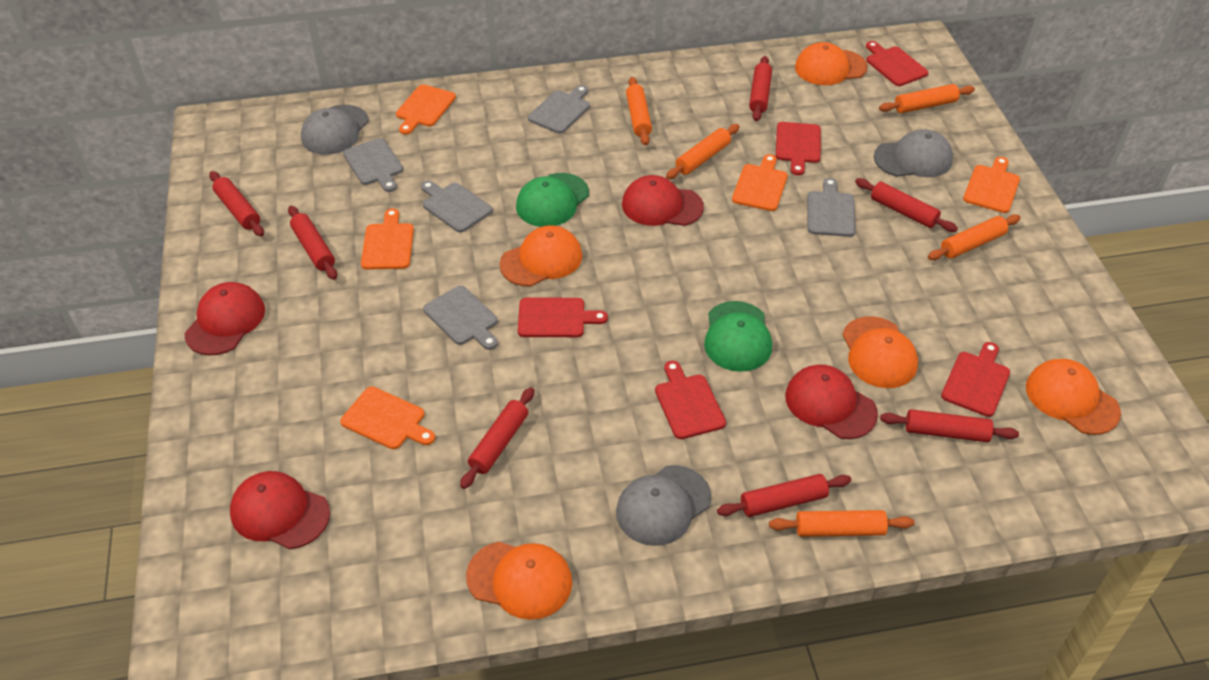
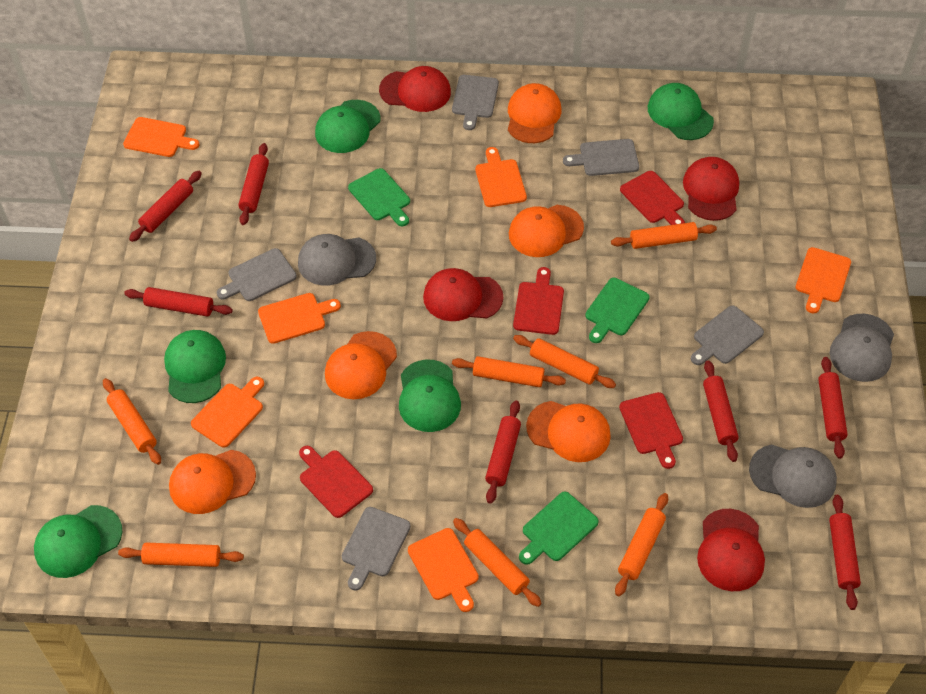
green cap: 2 -> 5
green cutting board: 0 -> 3
orange cutting board: 5 -> 6
orange rolling pin: 5 -> 7
red cutting board: 5 -> 4

